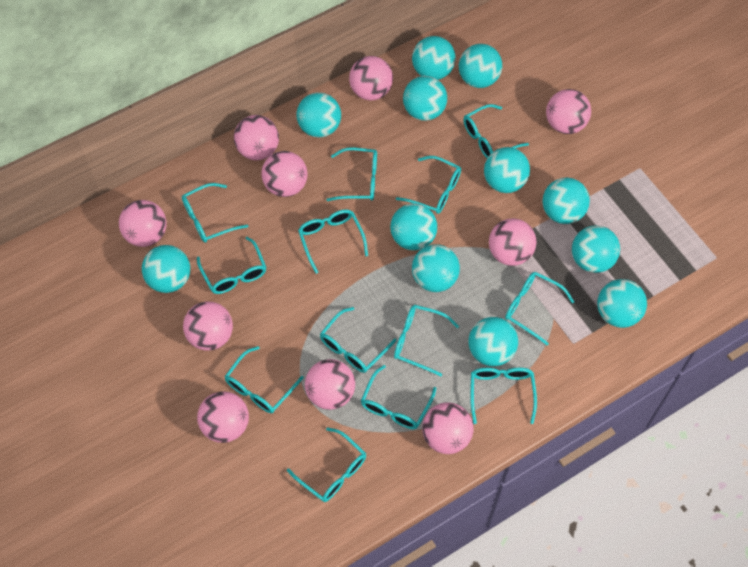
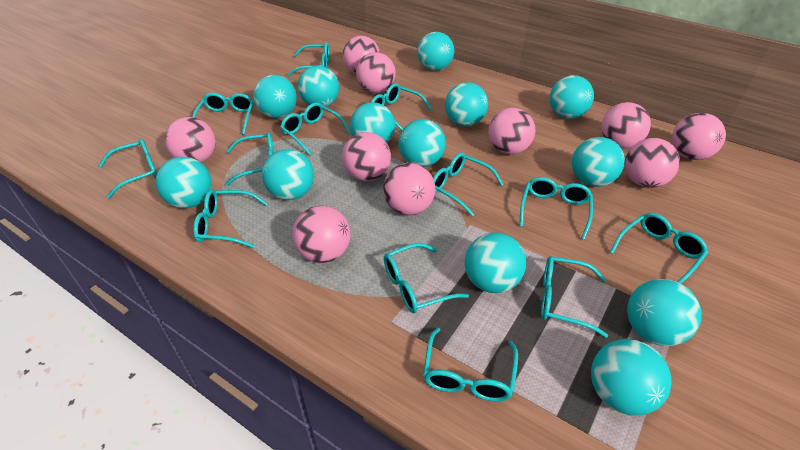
turquoise ball: 12 -> 13

